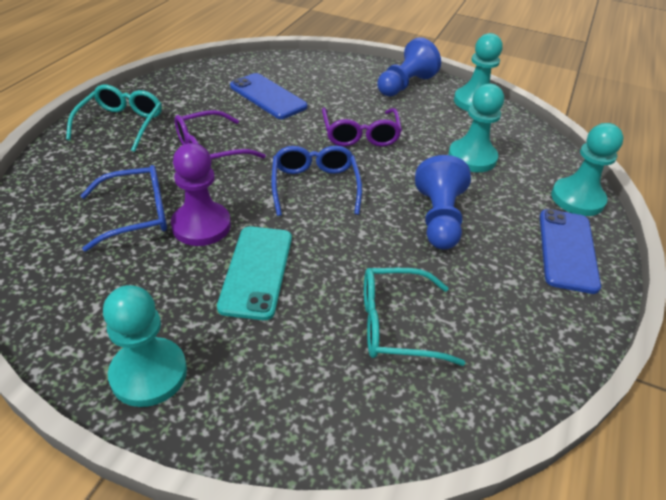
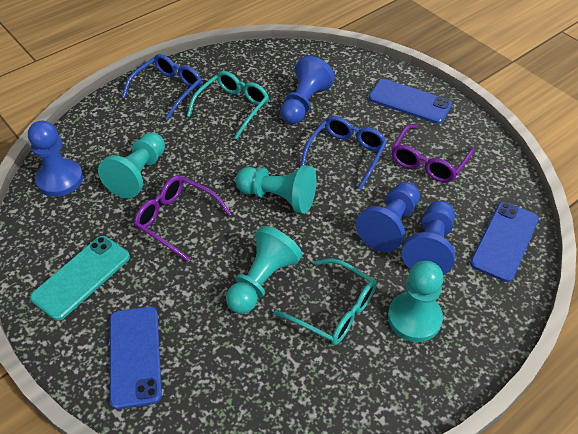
blue pawn: 2 -> 4
blue phone: 2 -> 3
purple pawn: 1 -> 0

